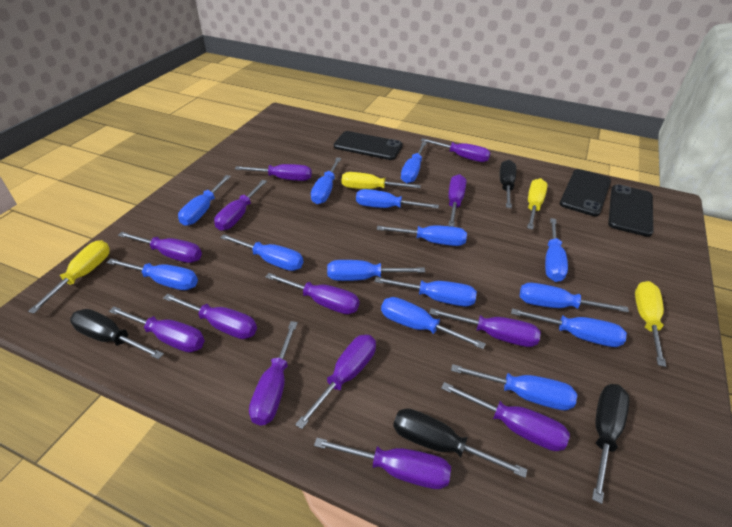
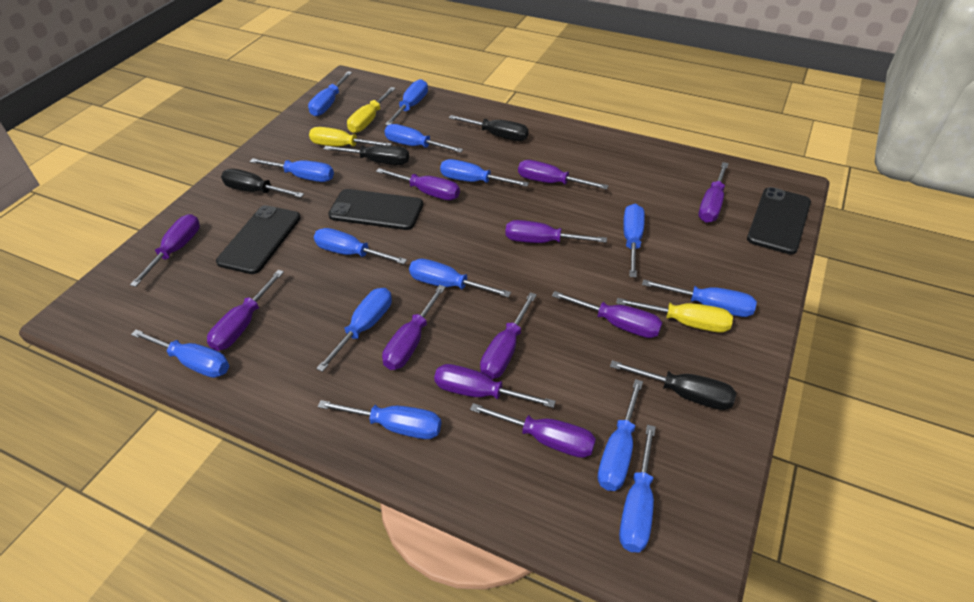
purple screwdriver: 13 -> 11
yellow screwdriver: 4 -> 3

